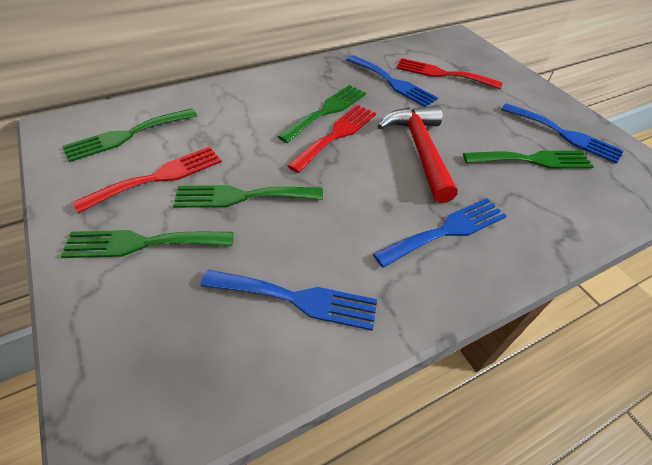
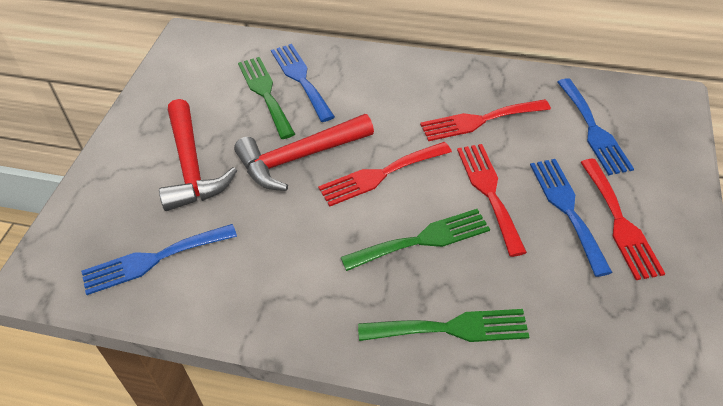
green fork: 5 -> 3
red fork: 3 -> 4
red hammer: 1 -> 2

